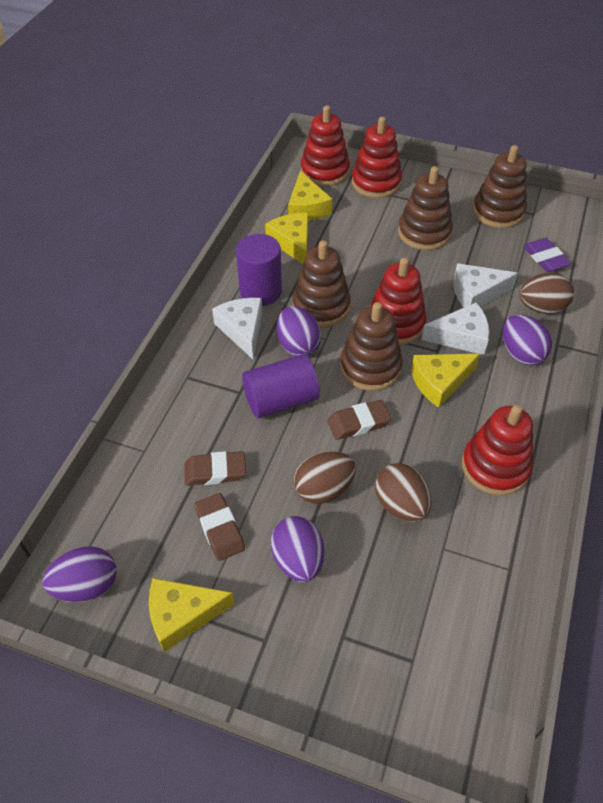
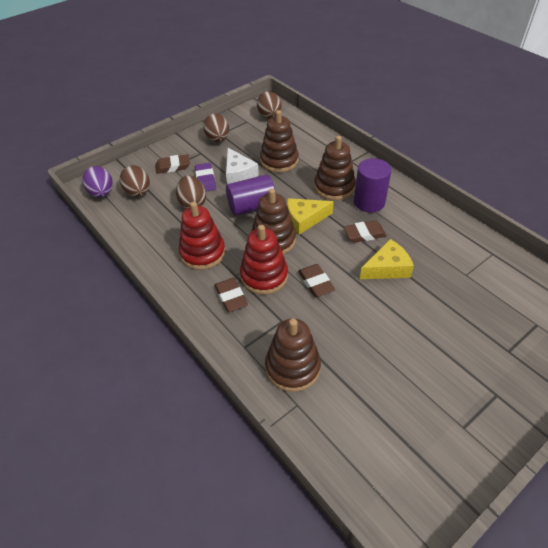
brown egg: 3 -> 4
brown eraser: 3 -> 4
purple egg: 4 -> 1
red stacking toy: 4 -> 2
white cheese: 3 -> 1
yellow cheese: 4 -> 2

